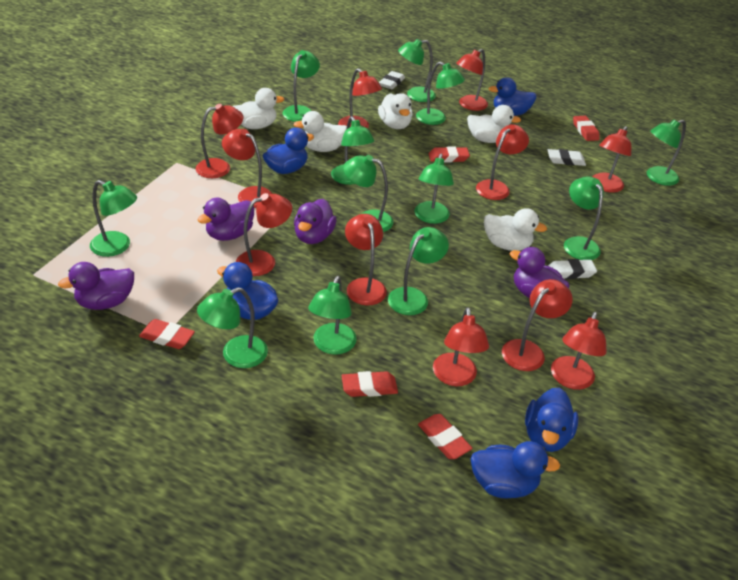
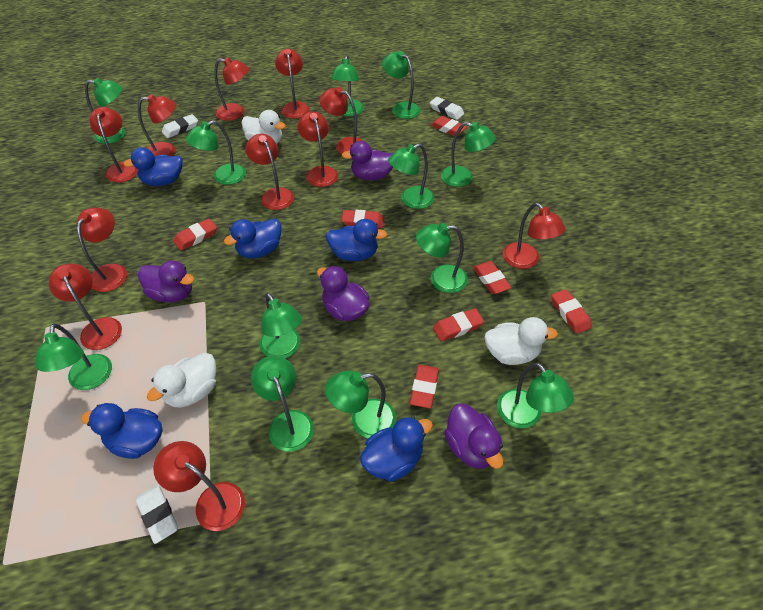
red eraser: 5 -> 7
white duck: 5 -> 3

